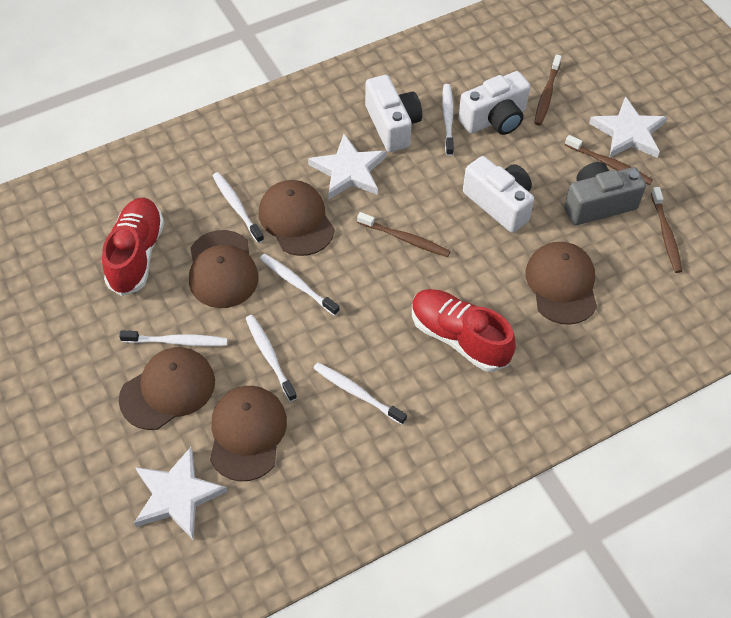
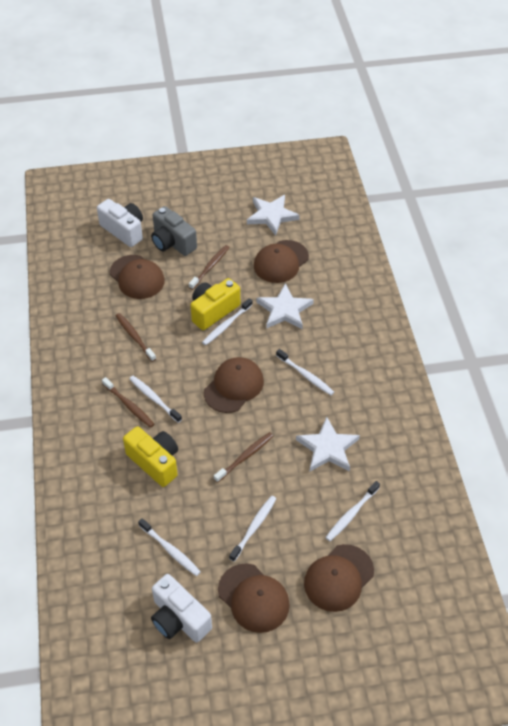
red shoe: 2 -> 0
white camera: 3 -> 2
yellow camera: 0 -> 2

